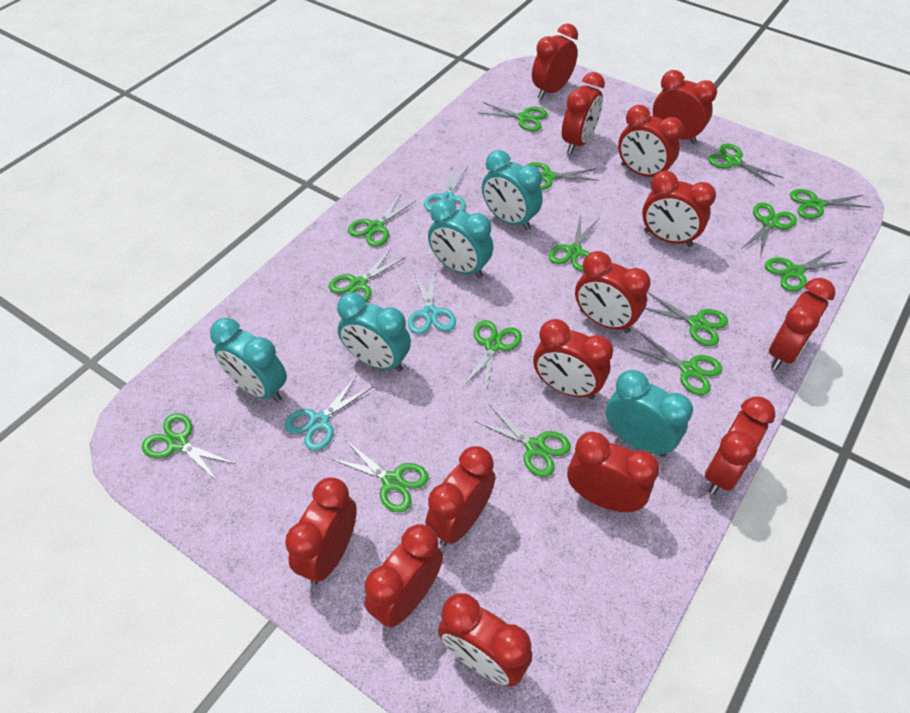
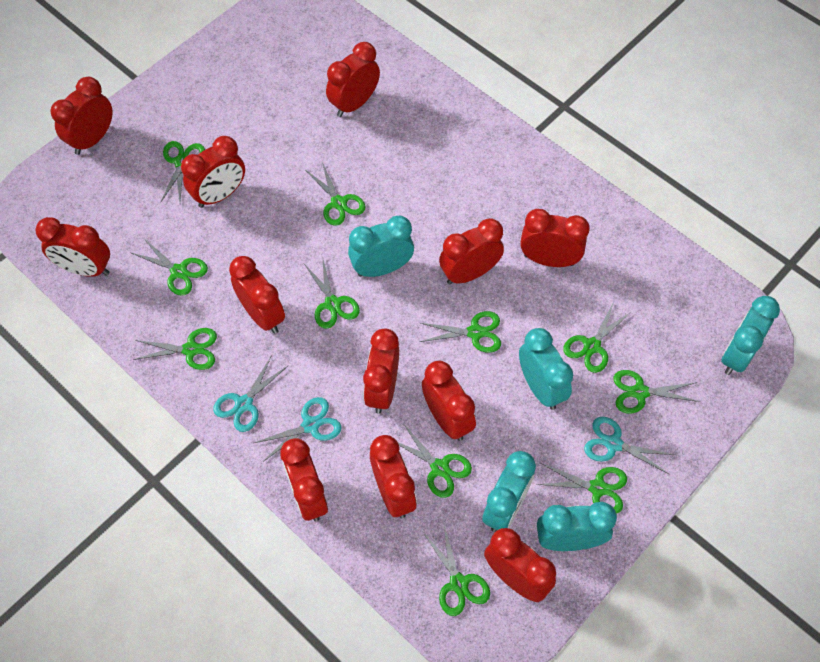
green scissors: 15 -> 11
red clock: 14 -> 12

